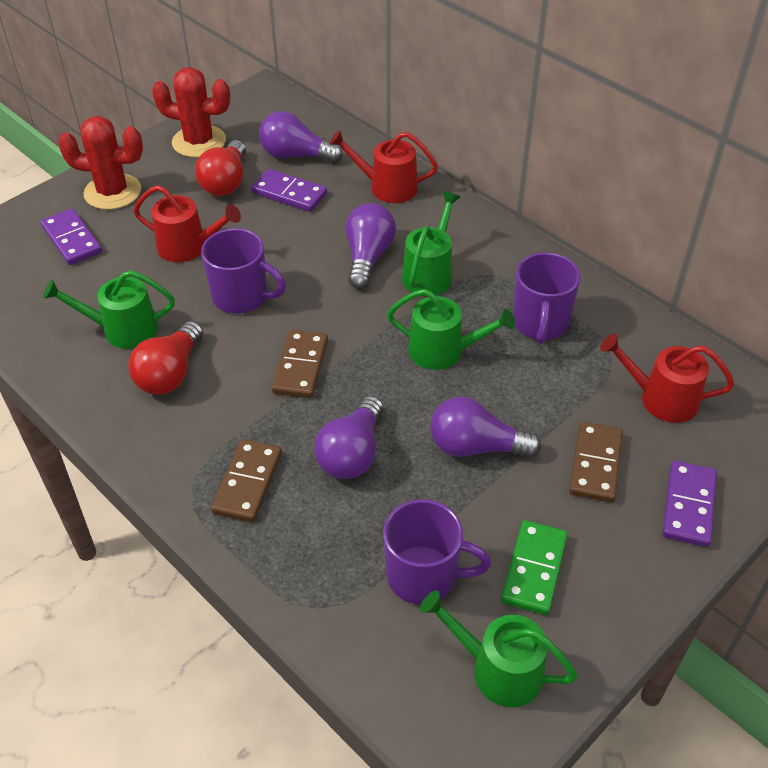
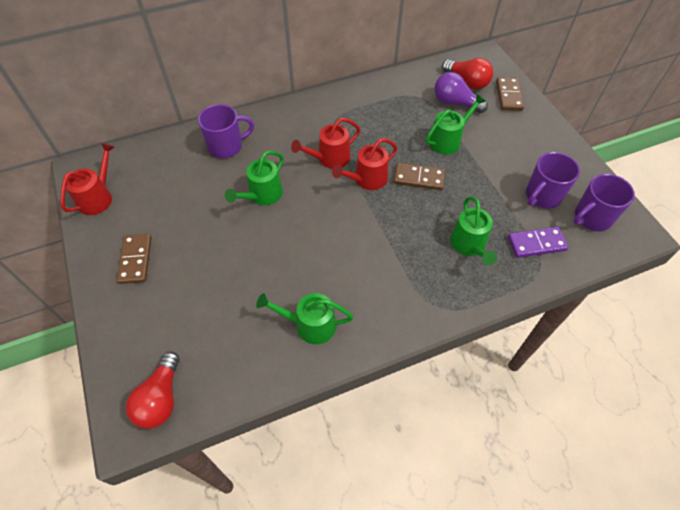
green domino: 1 -> 0
purple domino: 3 -> 1
purple light bulb: 4 -> 1
red cactus: 2 -> 0

